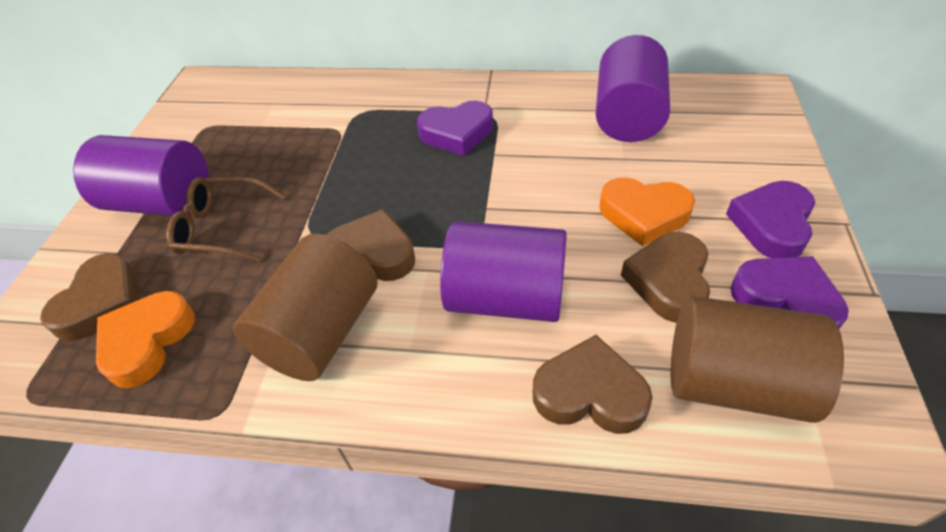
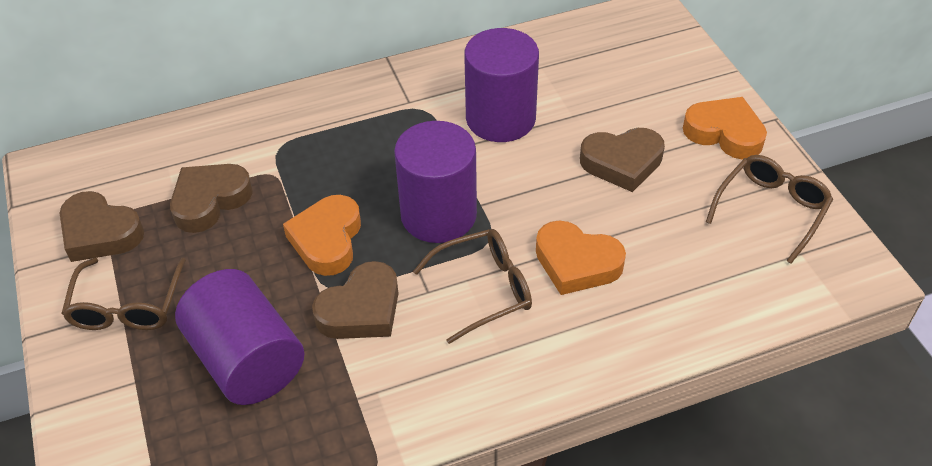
brown cylinder: 2 -> 0
brown glasses: 1 -> 3
orange heart: 2 -> 3
purple heart: 3 -> 0

